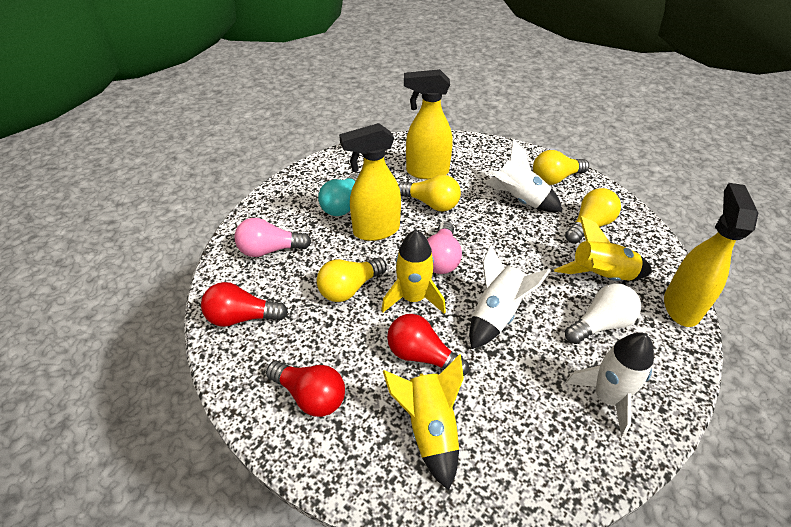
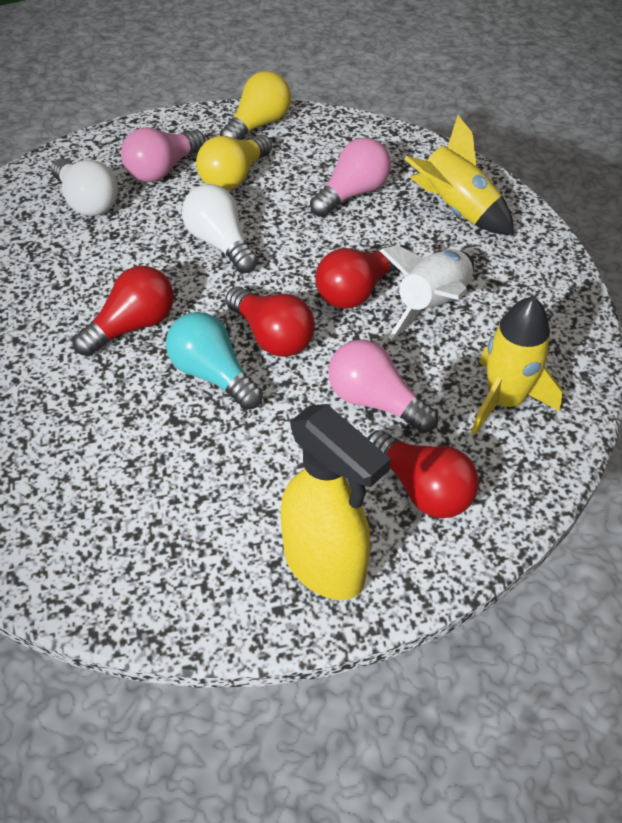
pink light bulb: 2 -> 3
red light bulb: 3 -> 4
white light bulb: 1 -> 2
white rocket: 3 -> 1
yellow light bulb: 4 -> 2
yellow rocket: 3 -> 2
yellow spray bottle: 3 -> 1

